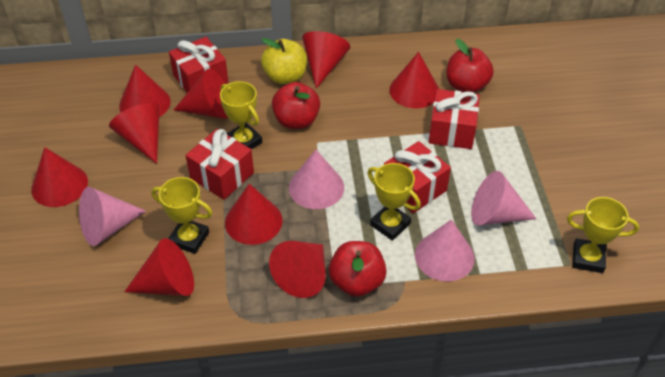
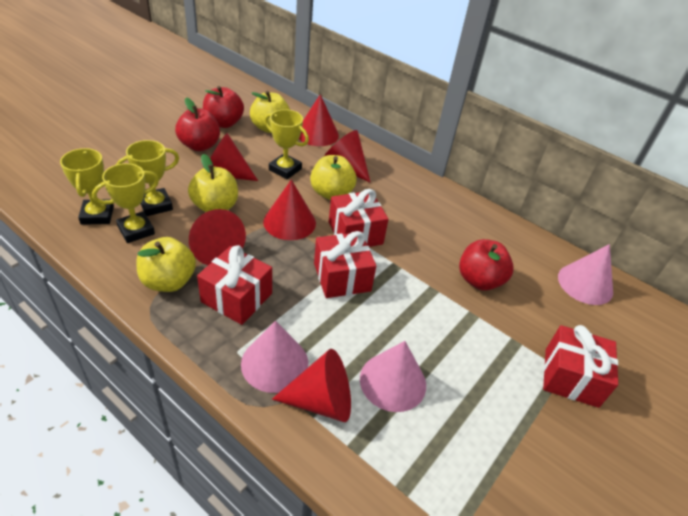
pink cone: 4 -> 3
red cone: 9 -> 6
yellow apple: 1 -> 4

